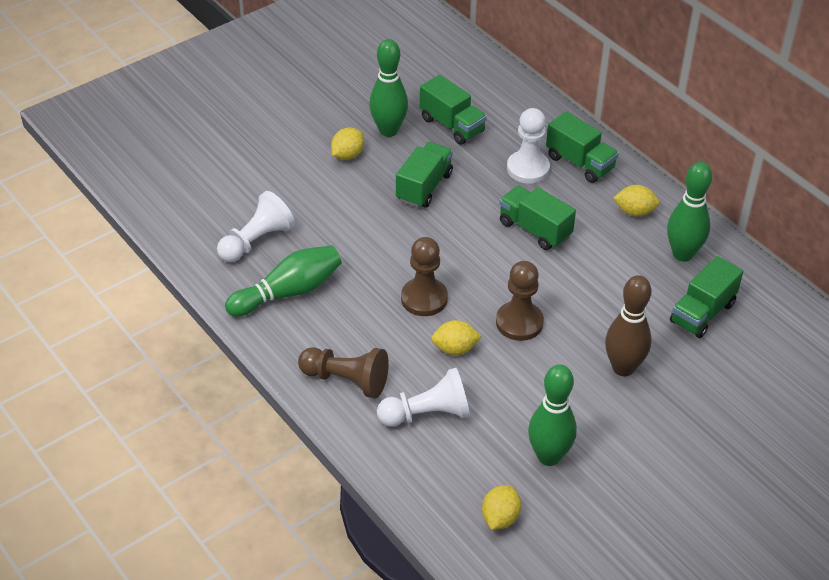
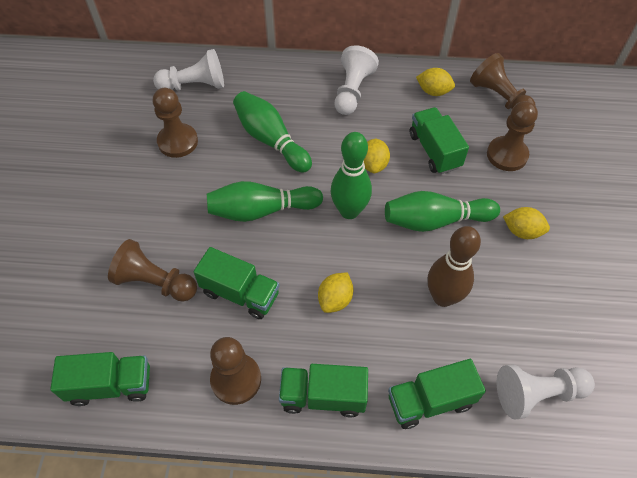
brown pawn: 3 -> 5

